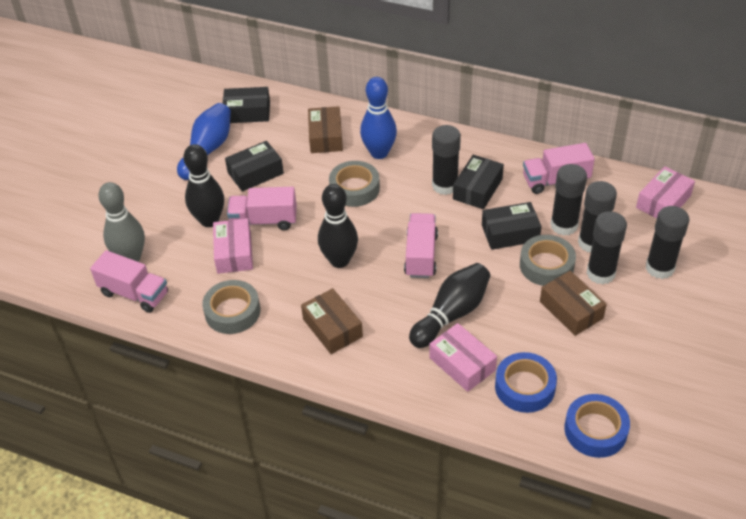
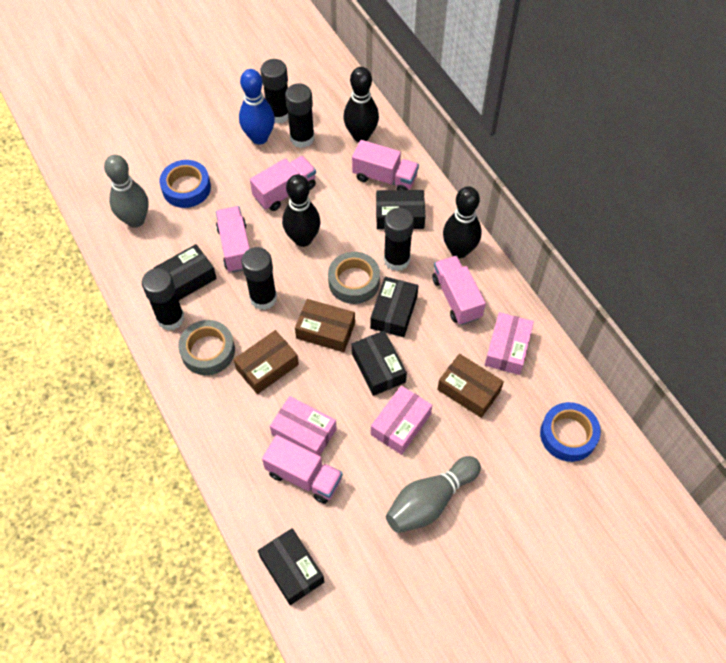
black box: 4 -> 5
blue bowling pin: 2 -> 1
grey bowling pin: 1 -> 2
grey tape: 3 -> 2
pink truck: 4 -> 5

